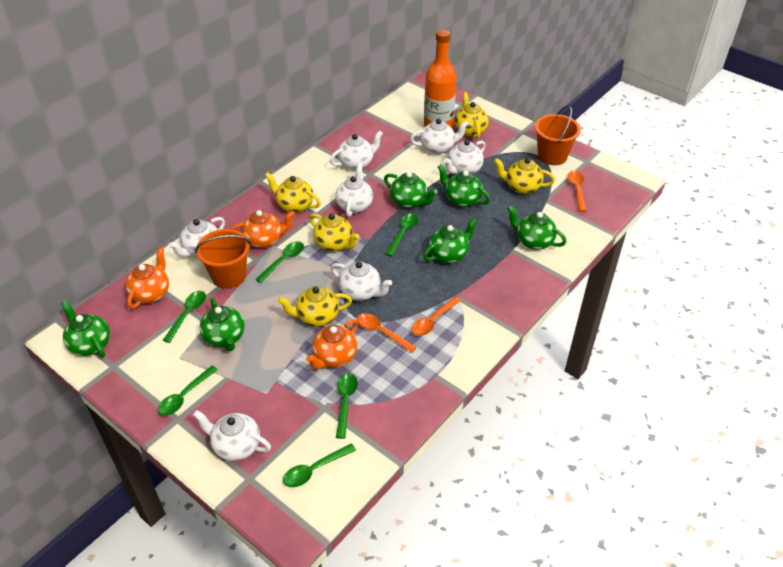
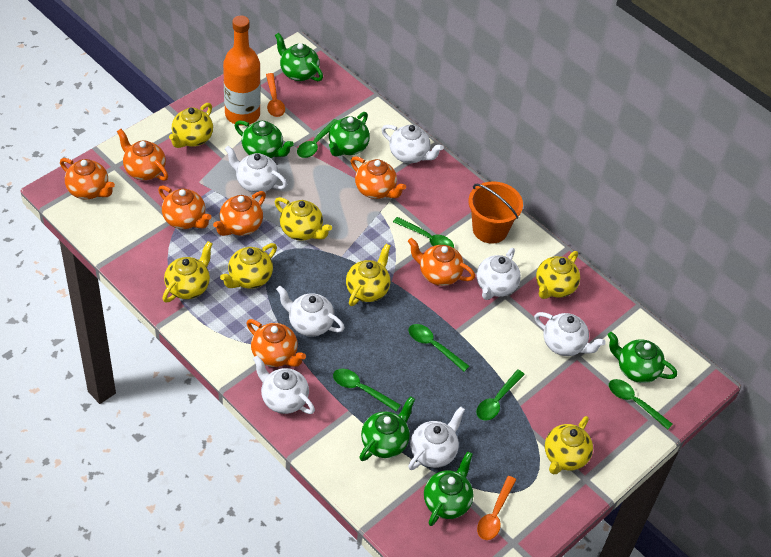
orange bucket: 2 -> 1
orange spoon: 3 -> 2
orange teapot: 3 -> 7
yellow teapot: 5 -> 7

